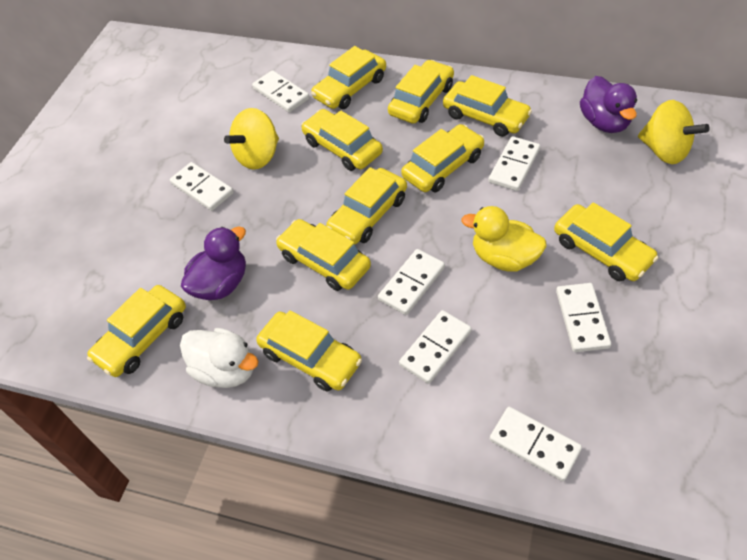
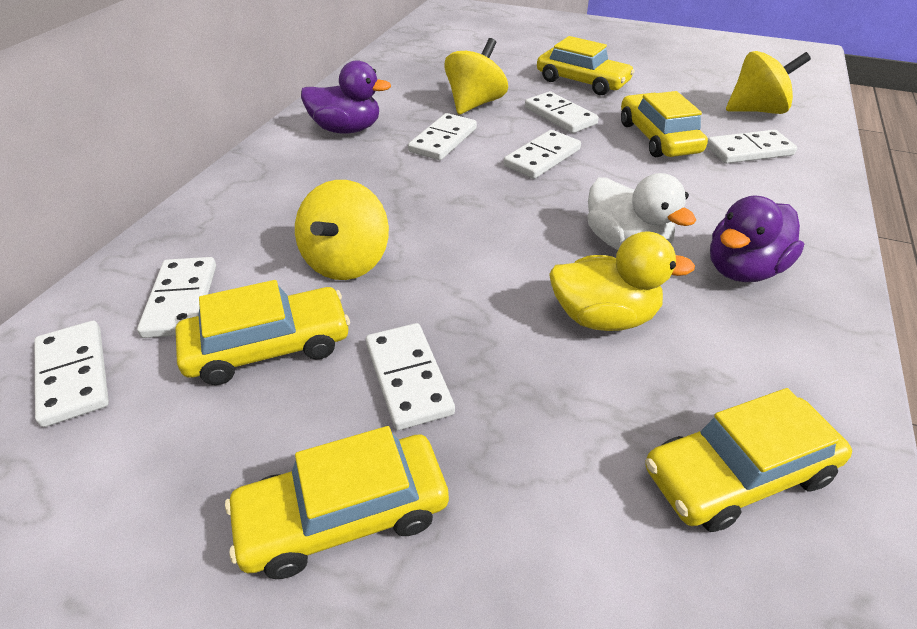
yellow car: 10 -> 5
yellow spinning top: 2 -> 3

